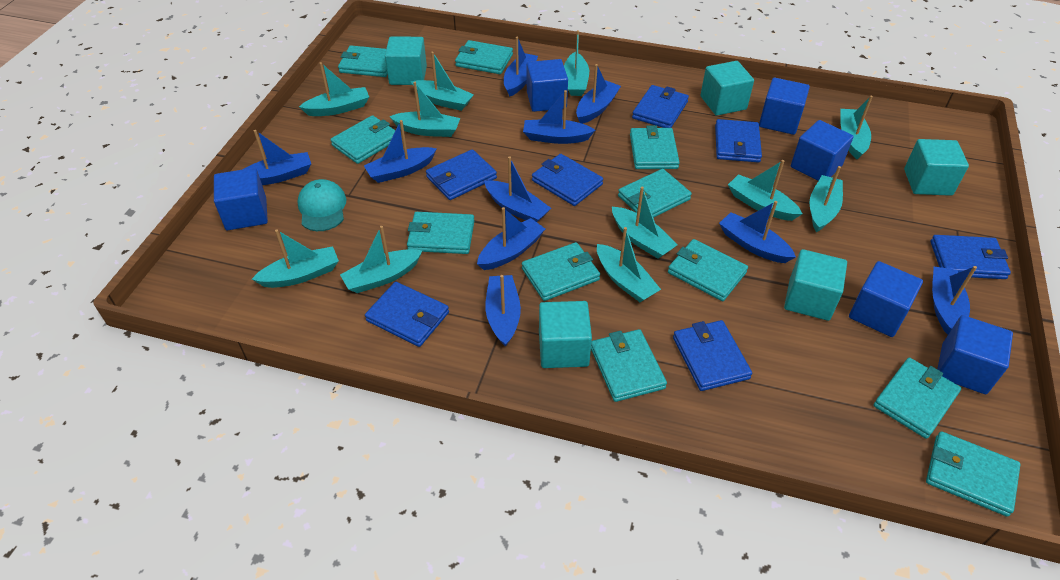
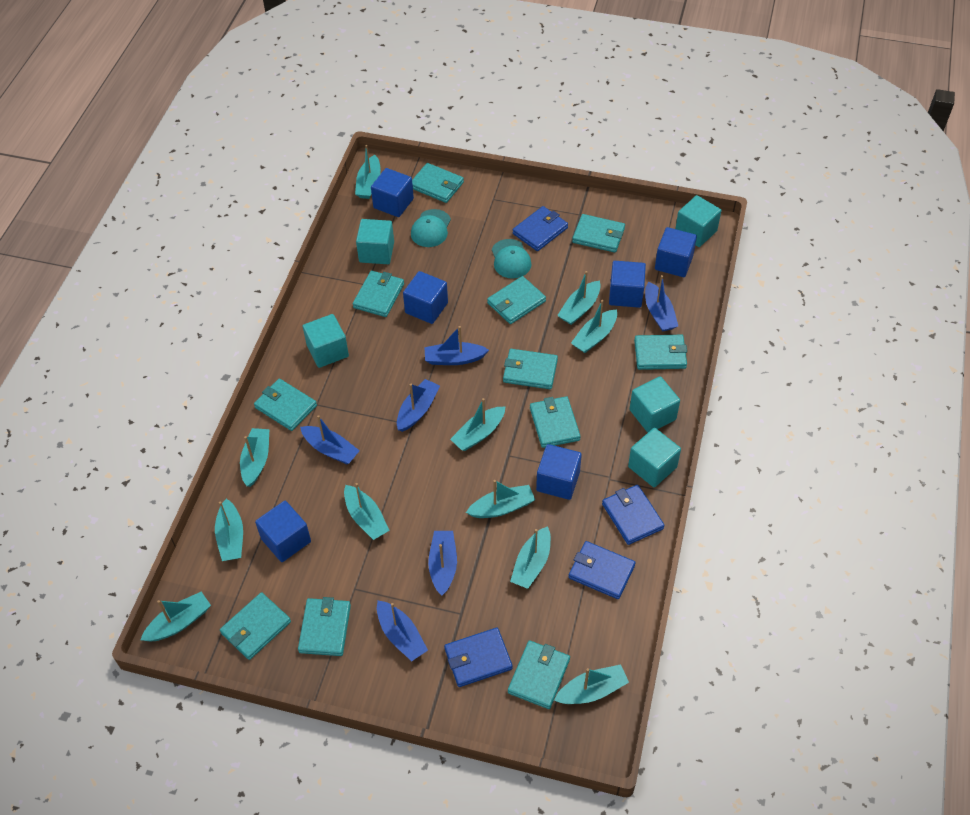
blue boat: 10 -> 6
blue wallet: 7 -> 4
turquoise cap: 1 -> 2

